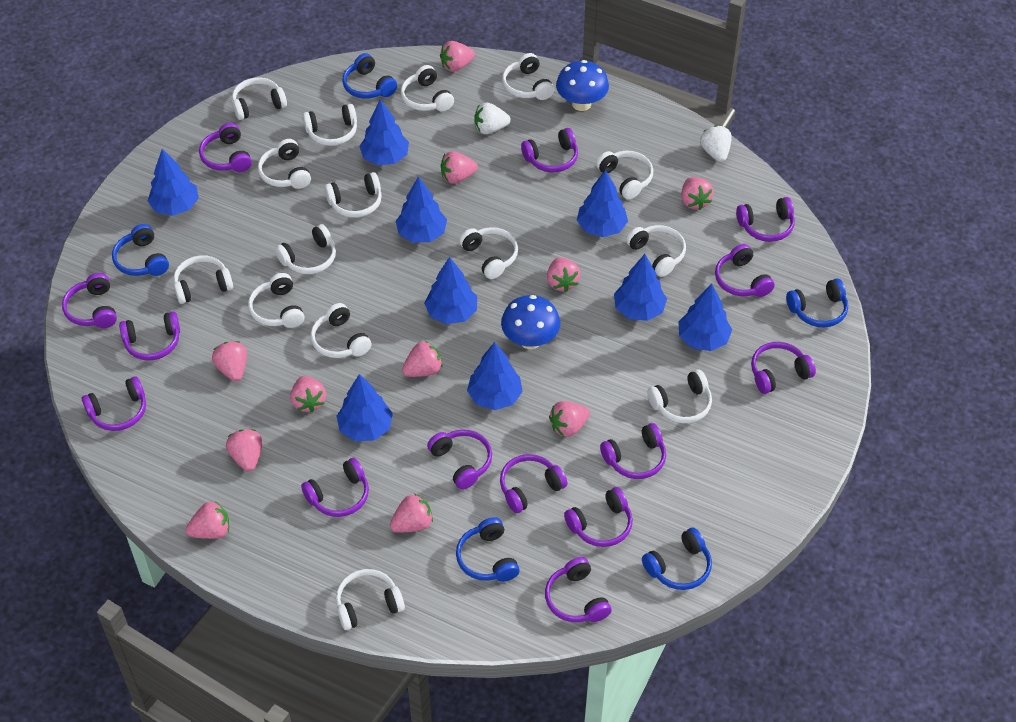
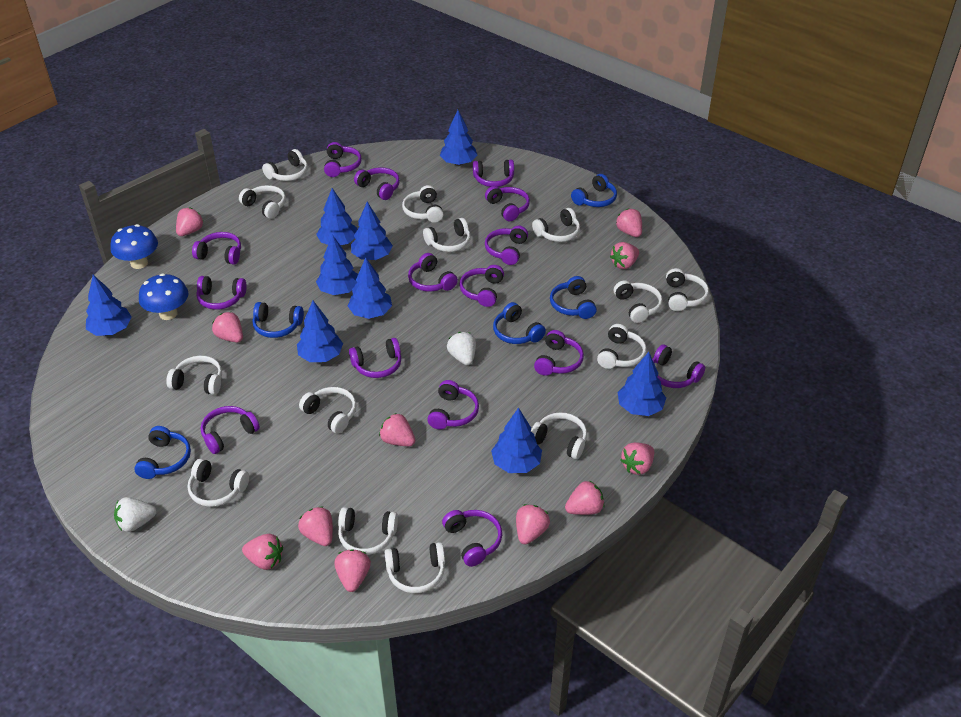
purple headphones: 14 -> 15
white headphones: 15 -> 14

